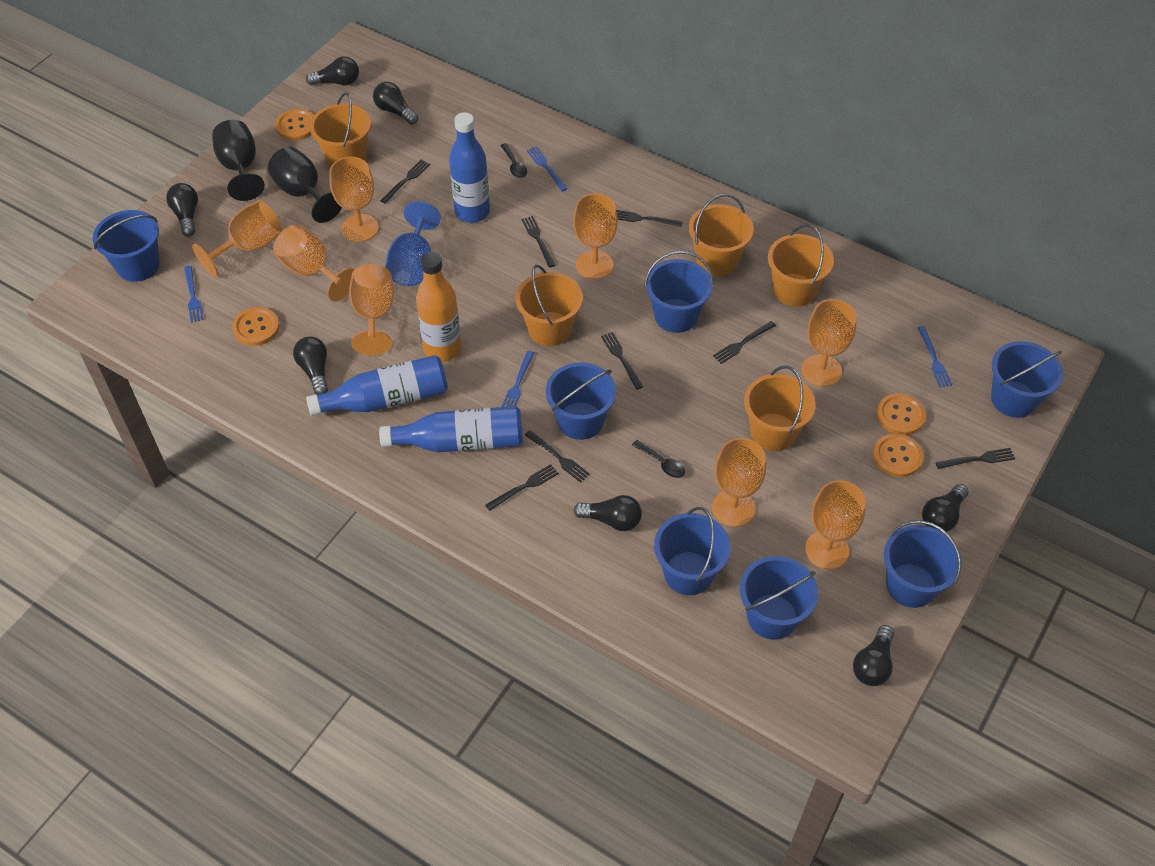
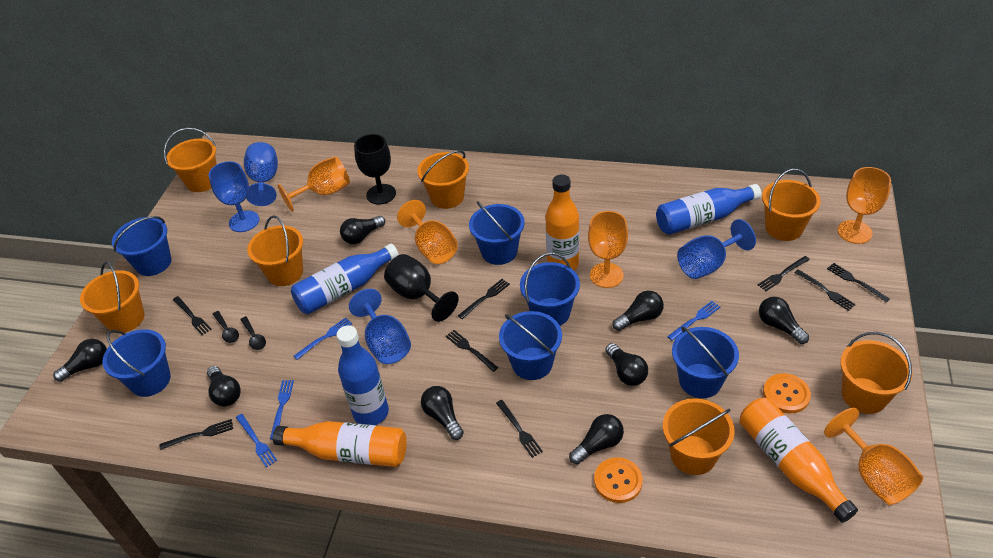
black light bulb: 7 -> 8
blue bucket: 7 -> 6
blue goblet: 1 -> 4
orange bottle: 1 -> 3
orange bucket: 5 -> 7
orange button: 4 -> 2
orange goblet: 8 -> 5

